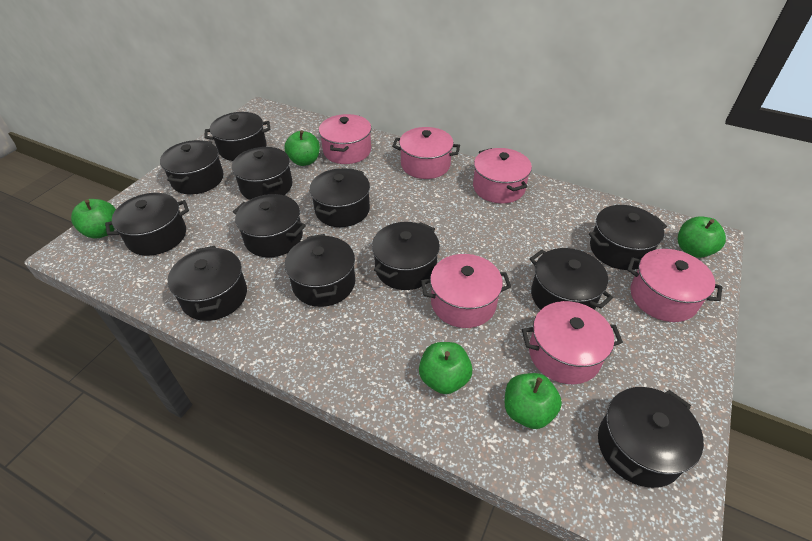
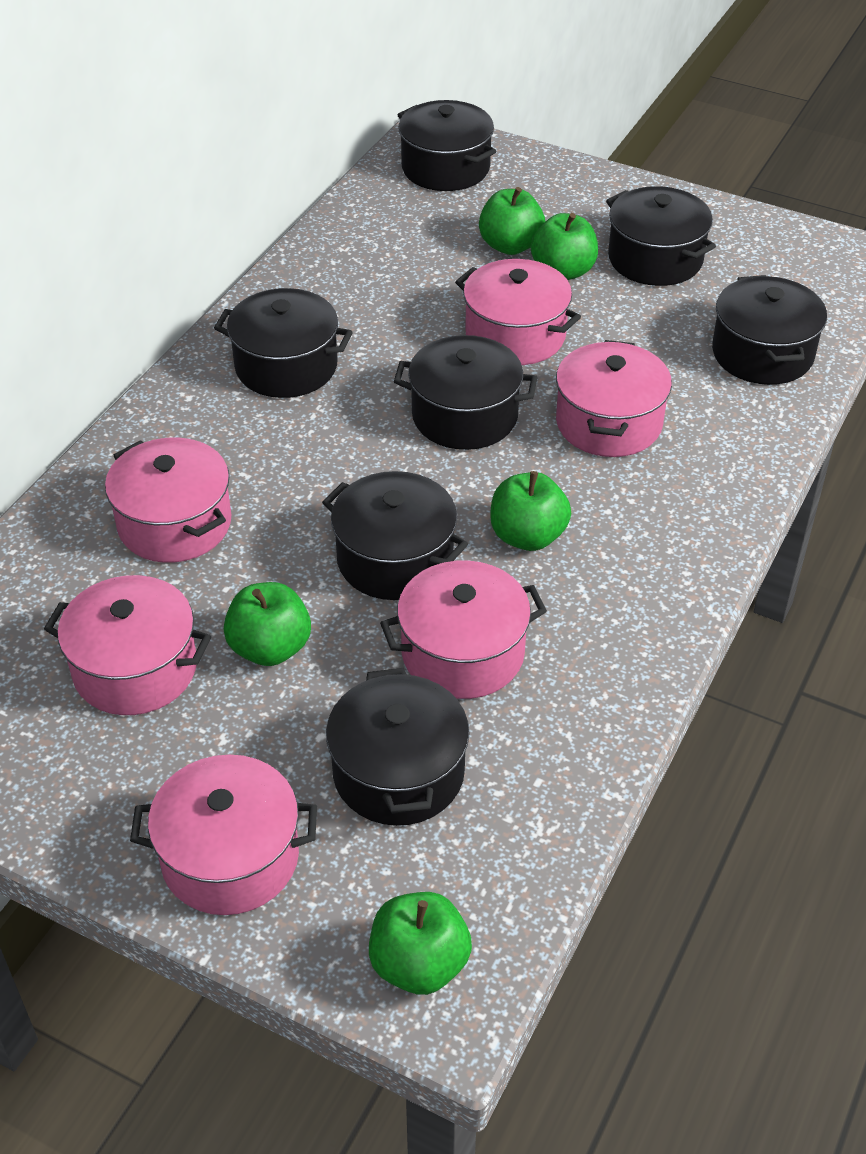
black pot: 12 -> 7

